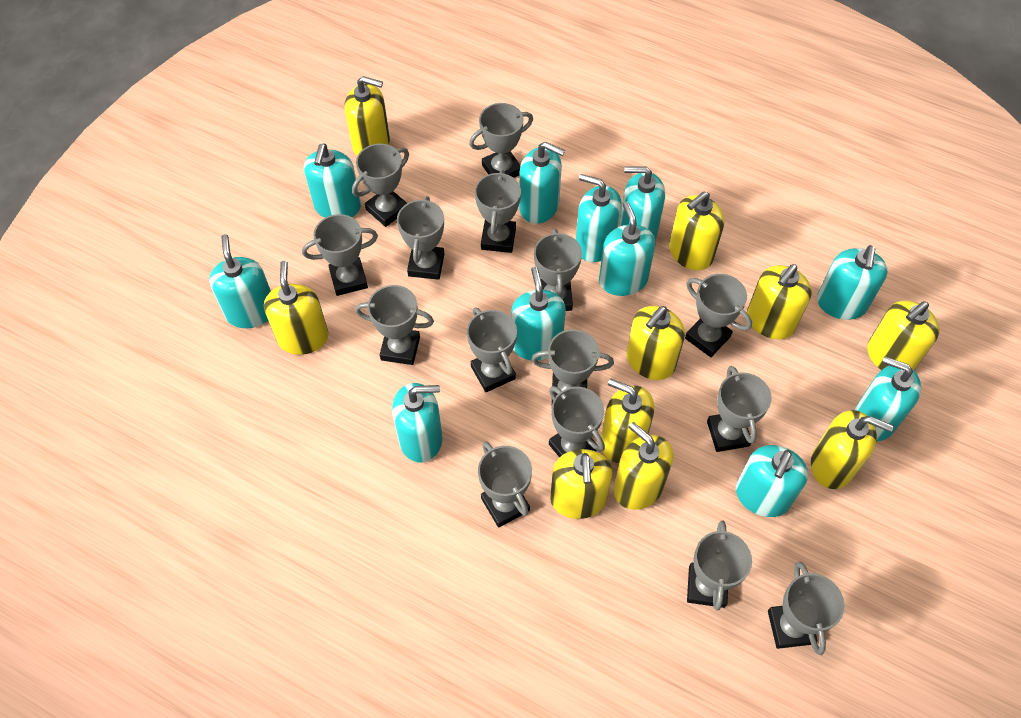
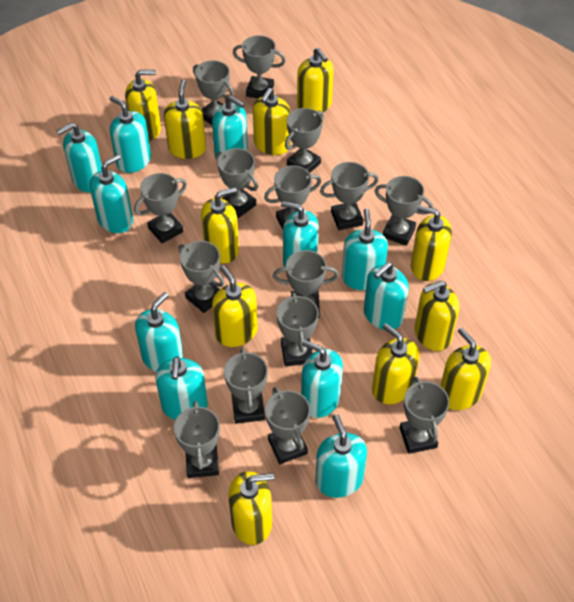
yellow soap dispenser: 10 -> 11

